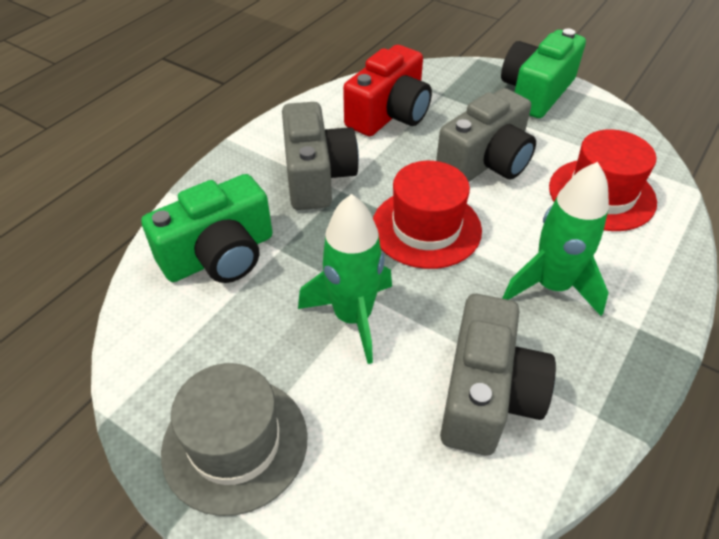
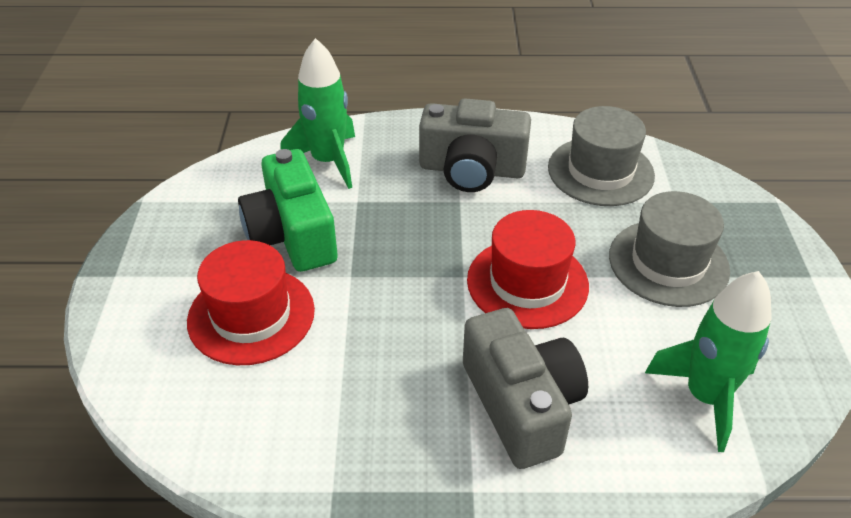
green camera: 2 -> 1
grey camera: 3 -> 2
grey hat: 1 -> 2
red camera: 1 -> 0

